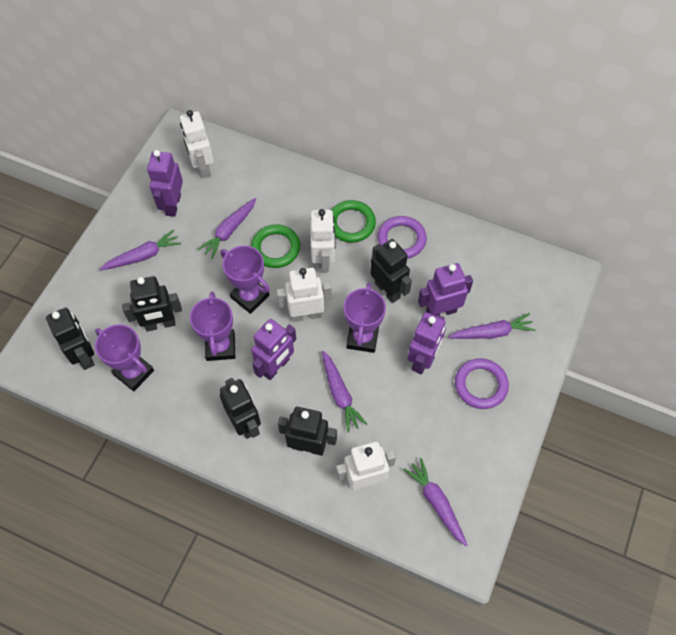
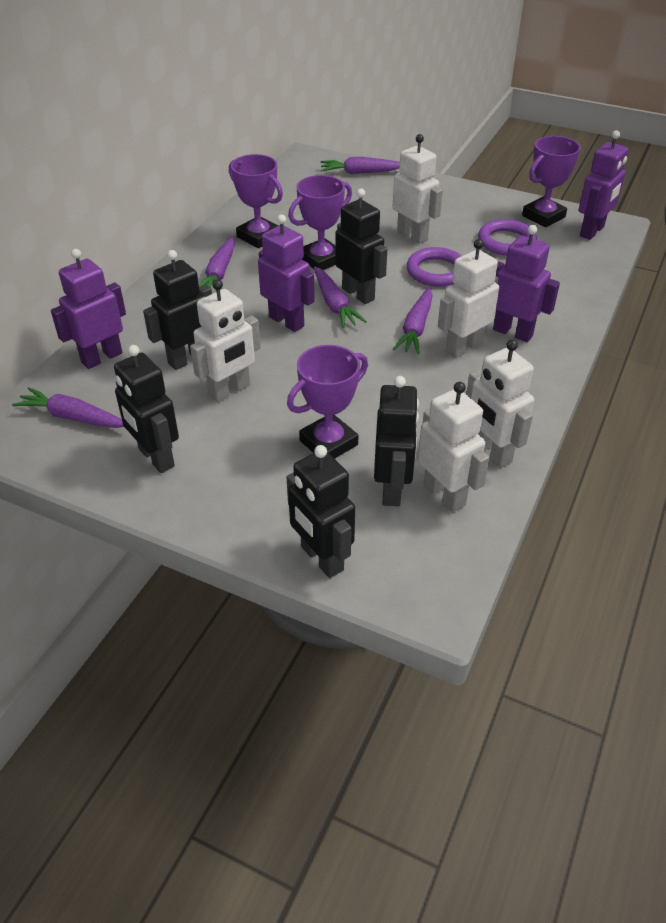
green ring: 2 -> 0
white robot: 4 -> 5

